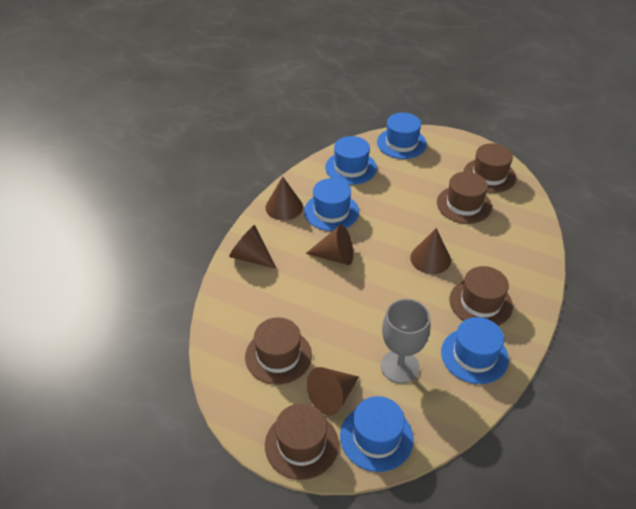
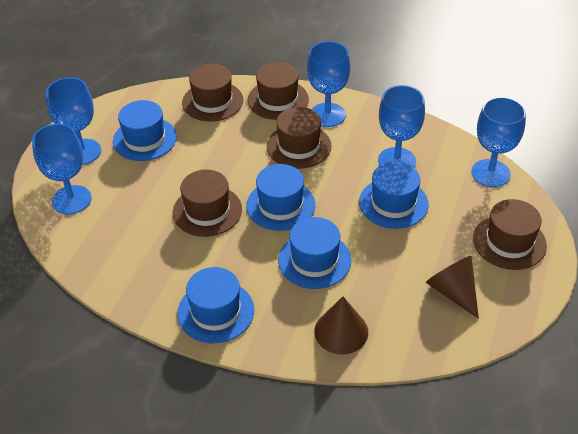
blue goblet: 0 -> 5
brown cone: 5 -> 2
grey goblet: 1 -> 0

